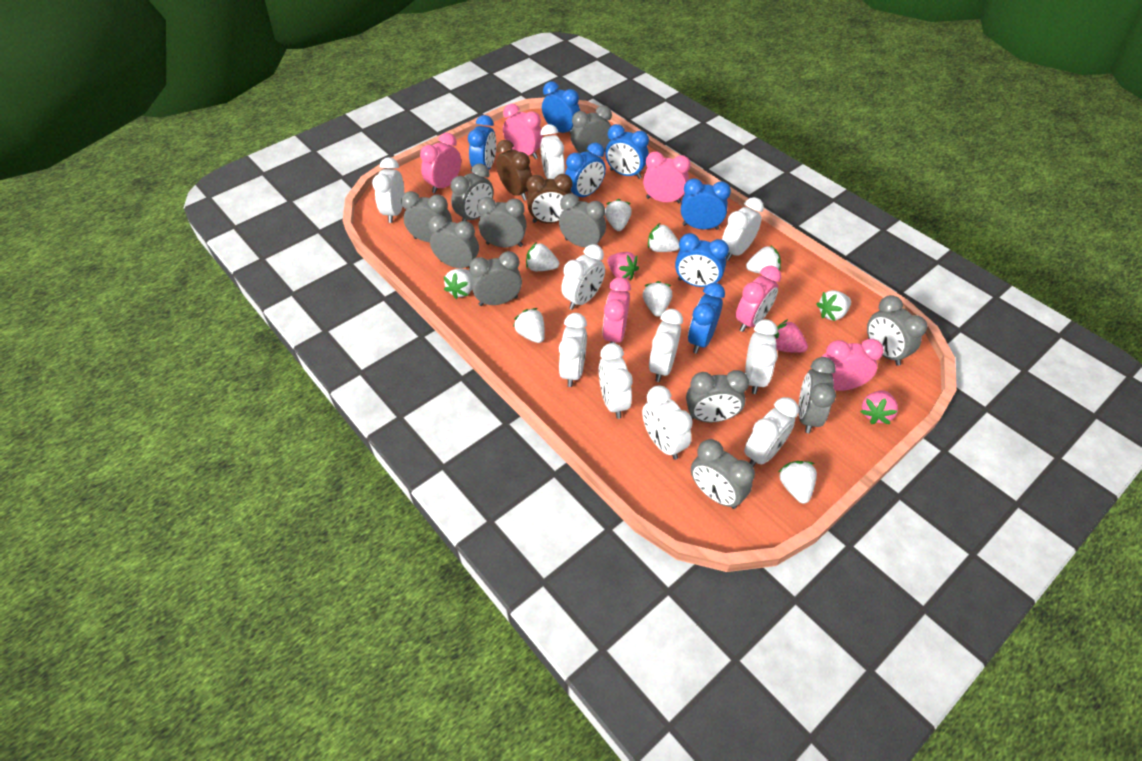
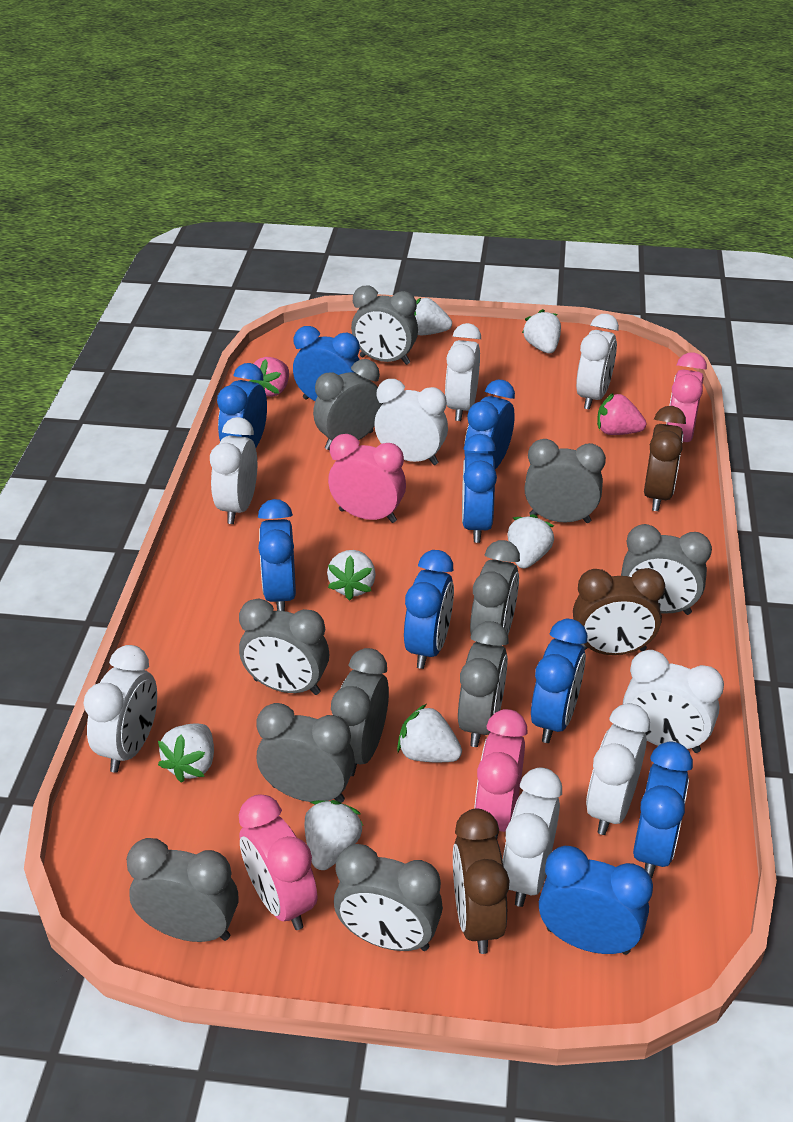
blue clock: 7 -> 9
brown clock: 2 -> 3
pink clock: 6 -> 4
pink strawberry: 3 -> 2
white clock: 10 -> 8
white strawberry: 9 -> 7

